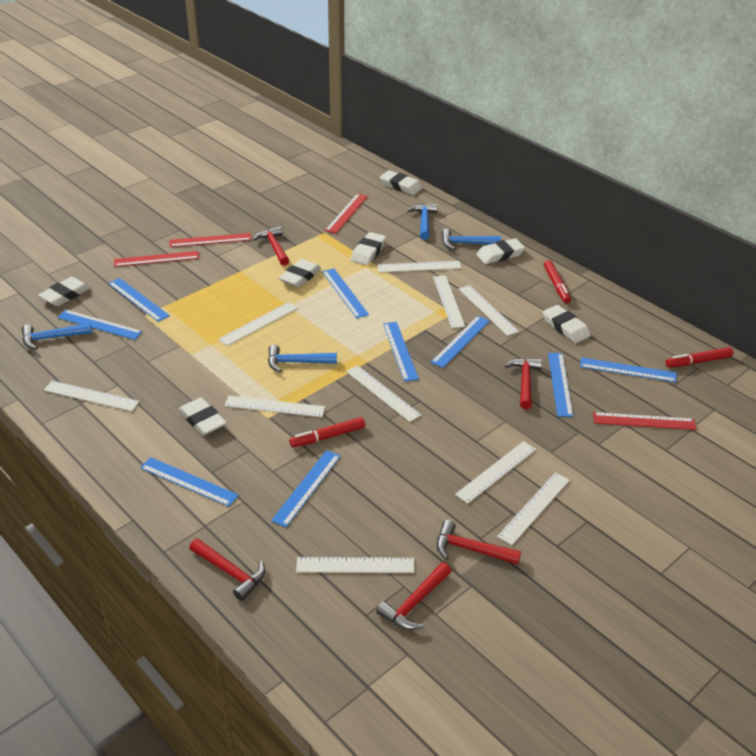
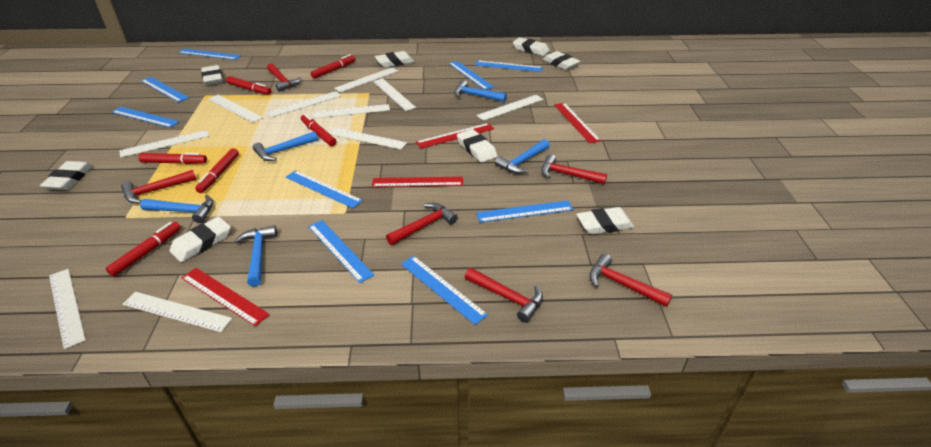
blue hammer: 4 -> 5
red hammer: 5 -> 6
red marker: 3 -> 6
white eraser: 7 -> 8

